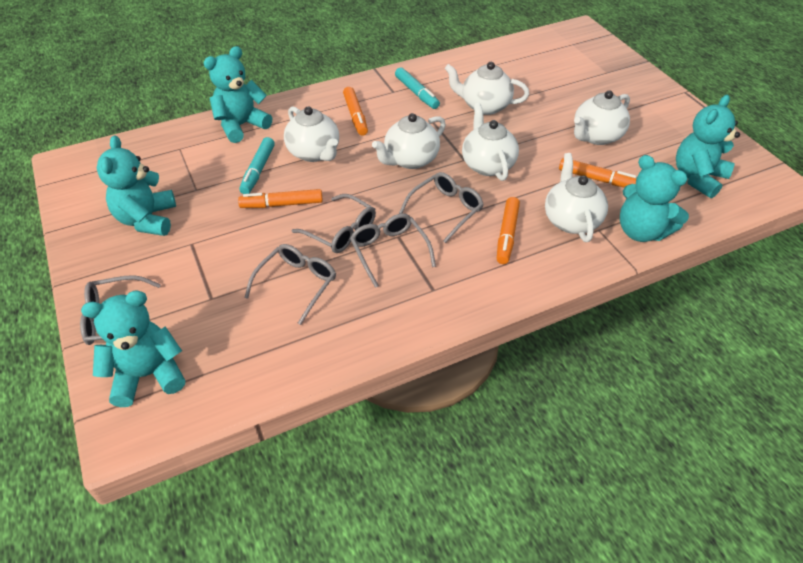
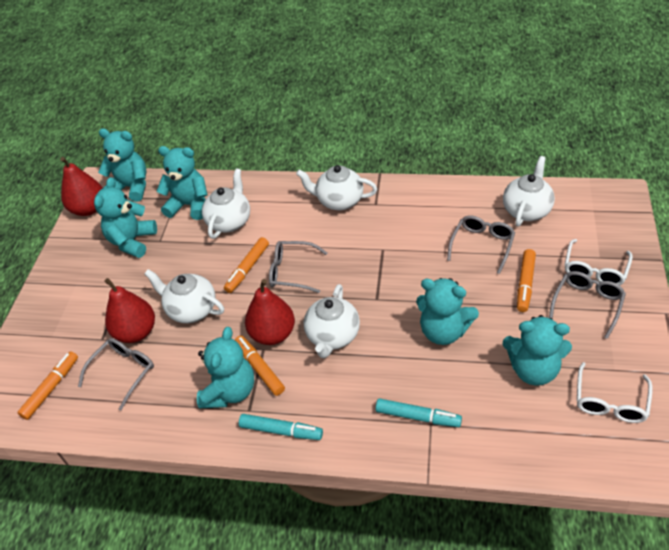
grey glasses: 5 -> 4
red pear: 0 -> 3
turquoise teddy bear: 5 -> 6
white glasses: 0 -> 2
white teapot: 6 -> 5

